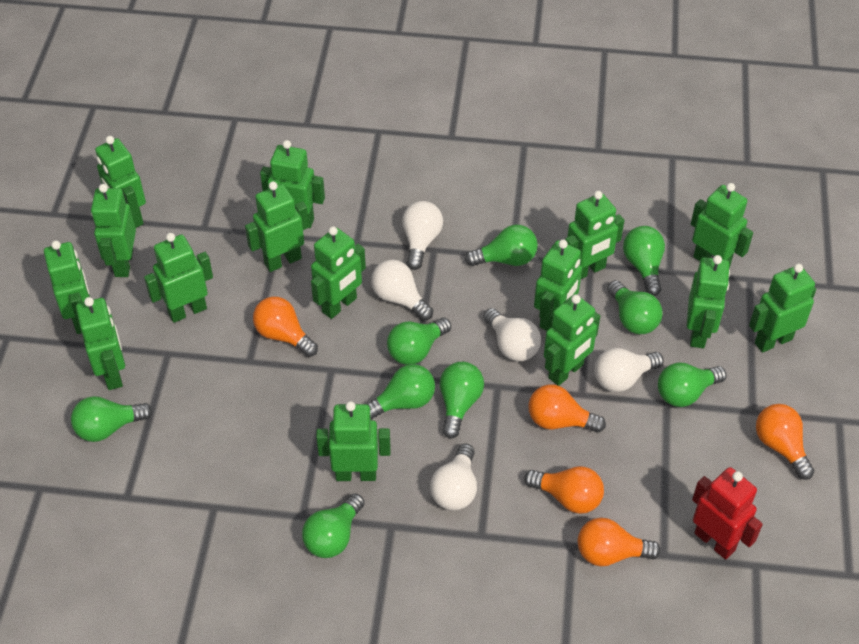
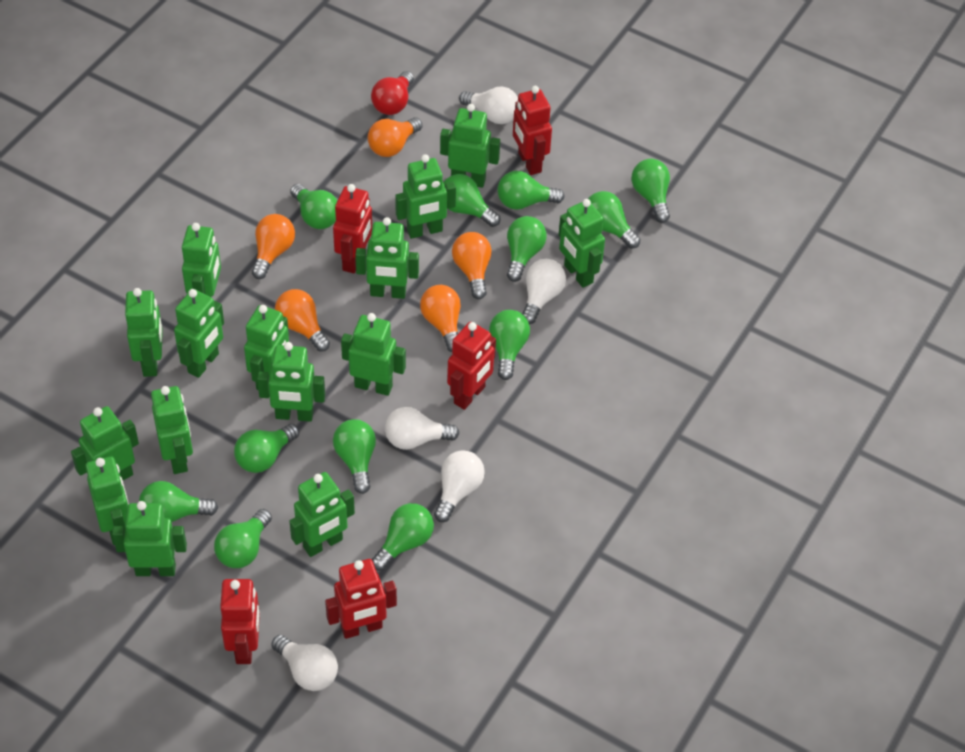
green light bulb: 9 -> 12
red light bulb: 0 -> 1
red robot: 1 -> 5

